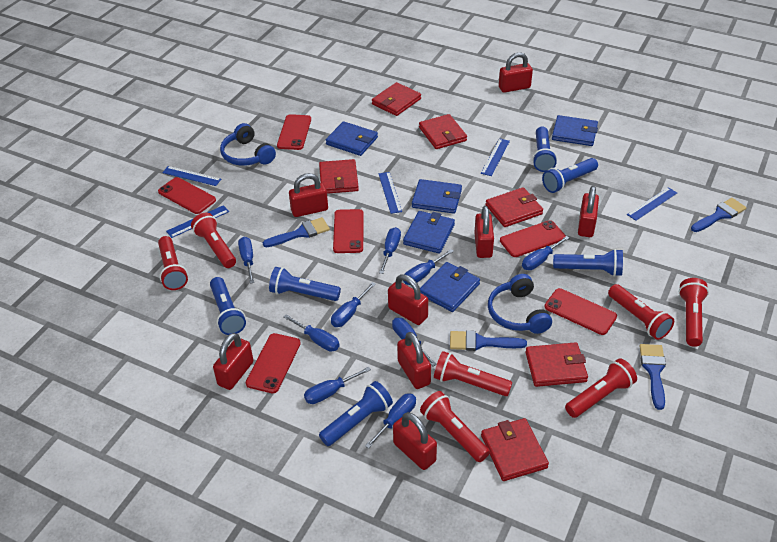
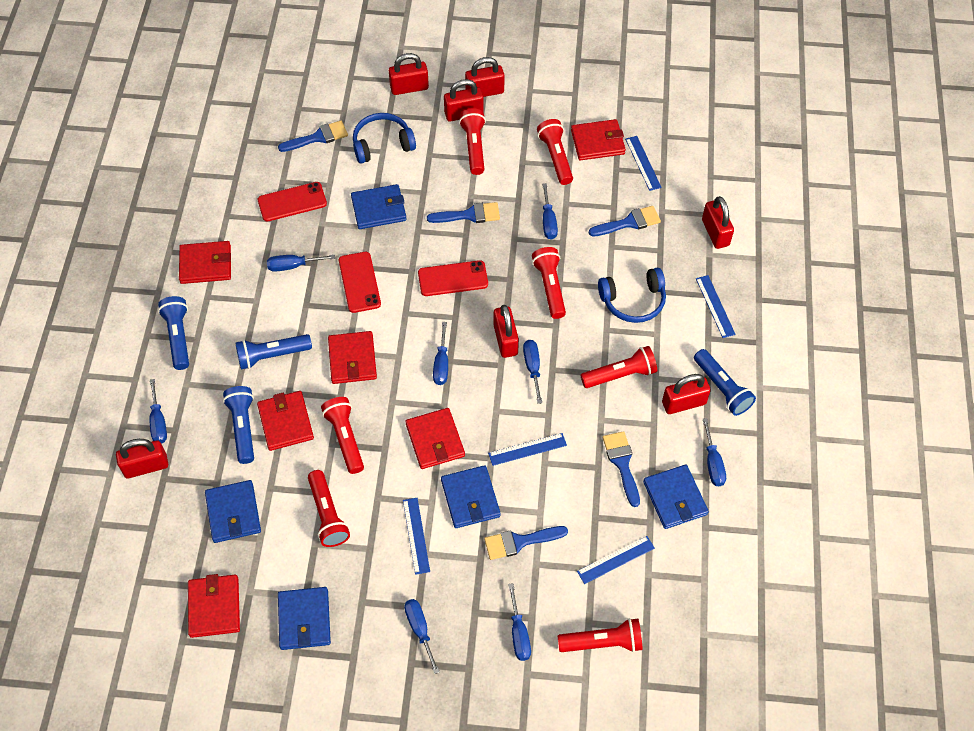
blue brush: 4 -> 5
blue flashlight: 6 -> 4
blue screwdriver: 9 -> 8
red padlock: 8 -> 7
red phone: 6 -> 3

